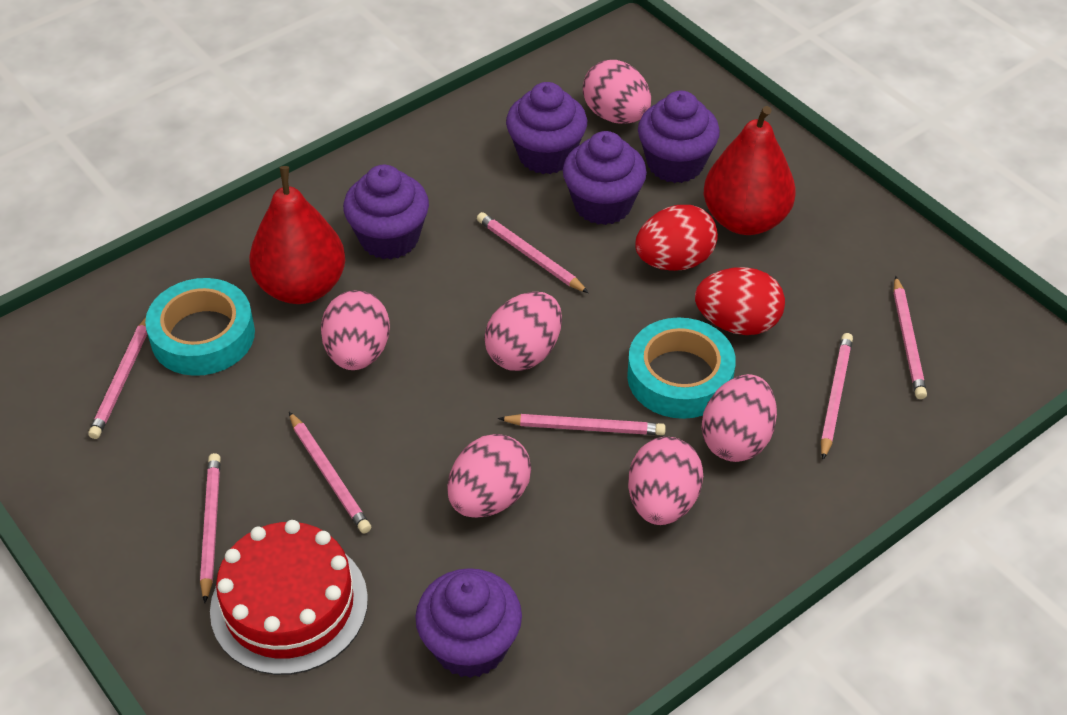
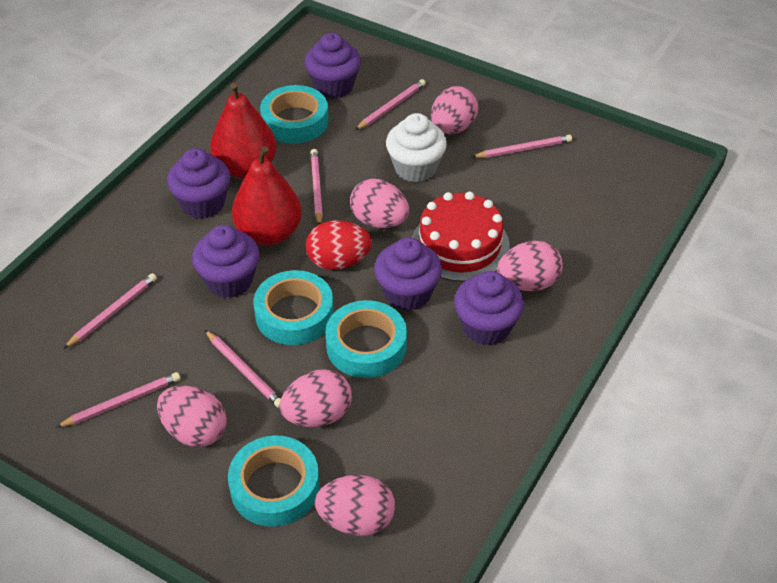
pink pencil: 7 -> 6
red egg: 2 -> 1
turquoise tape: 2 -> 4
white cupcake: 0 -> 1

